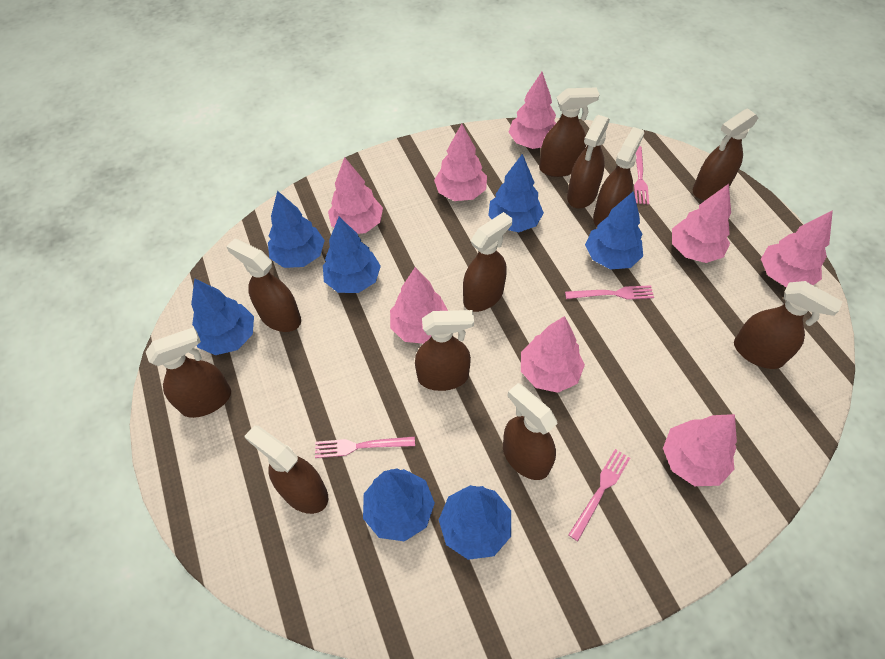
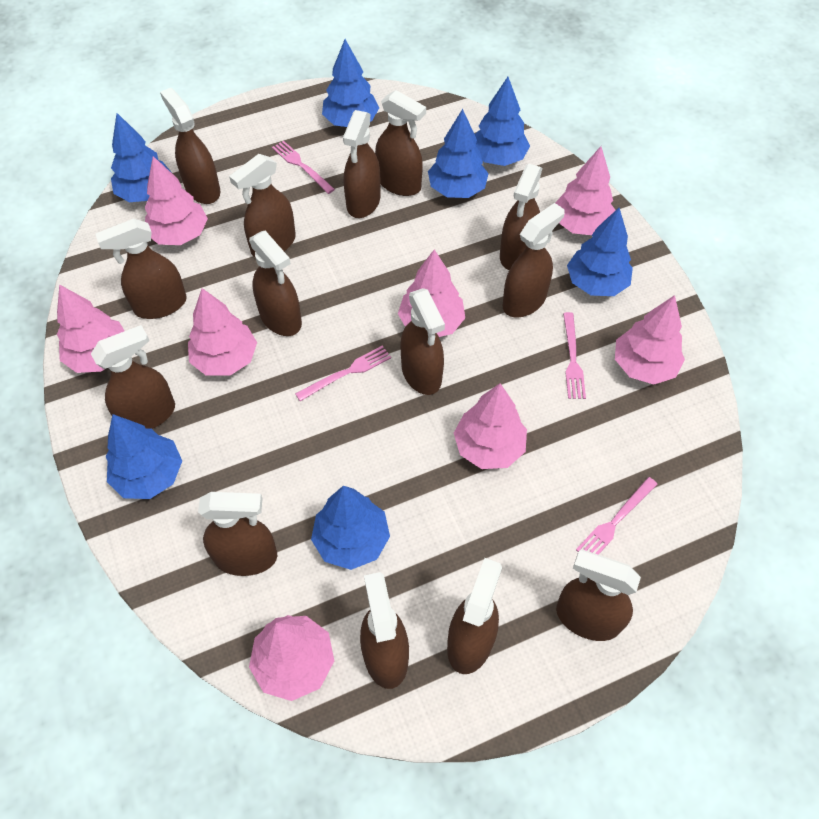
brown spray bottle: 11 -> 14

